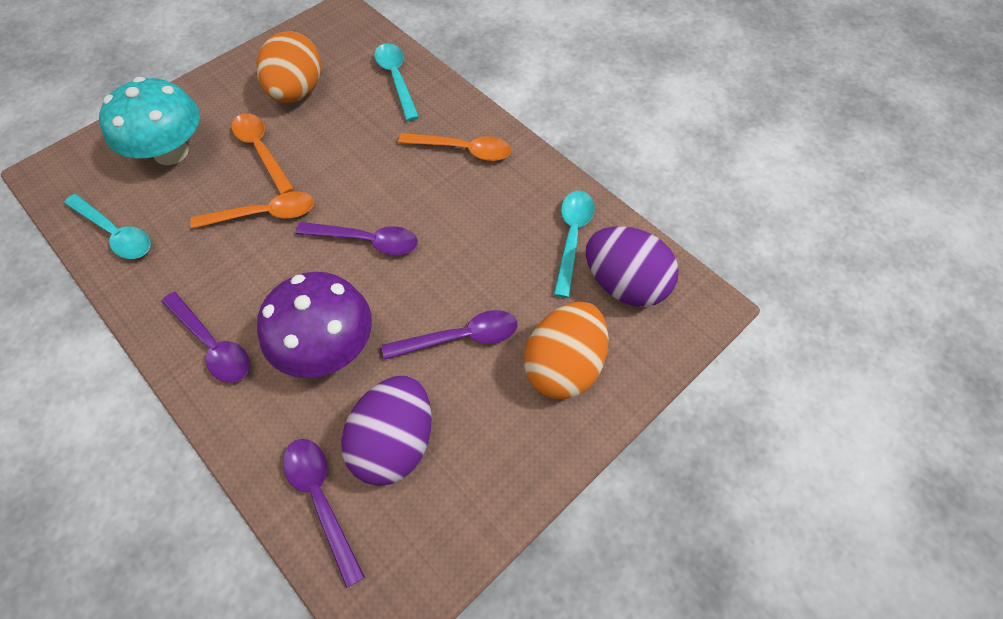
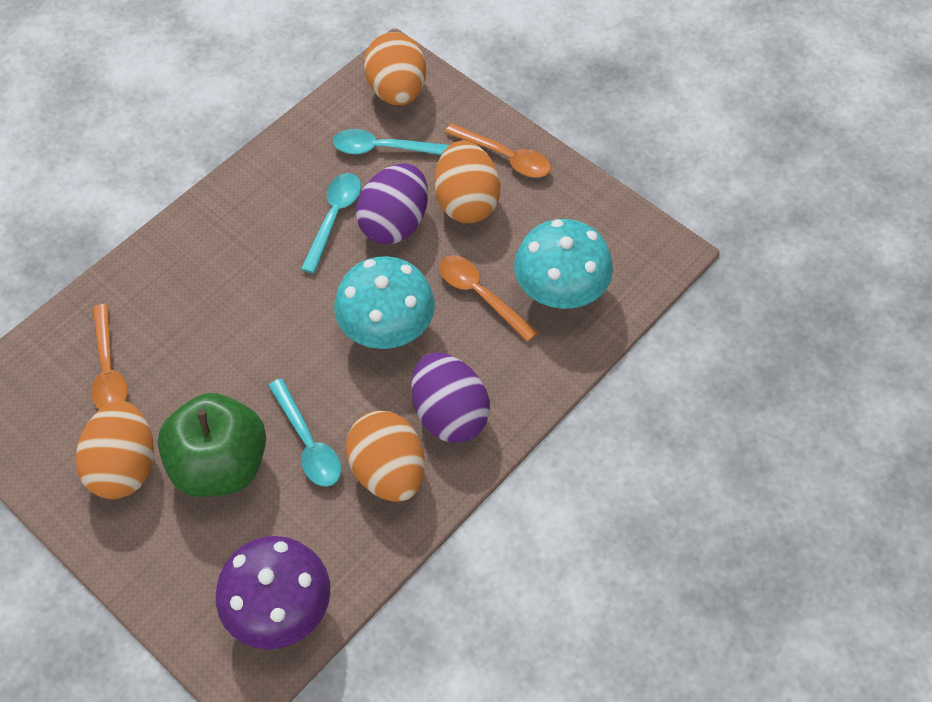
green apple: 0 -> 1
orange egg: 2 -> 4
purple spoon: 4 -> 0
turquoise mushroom: 1 -> 2

